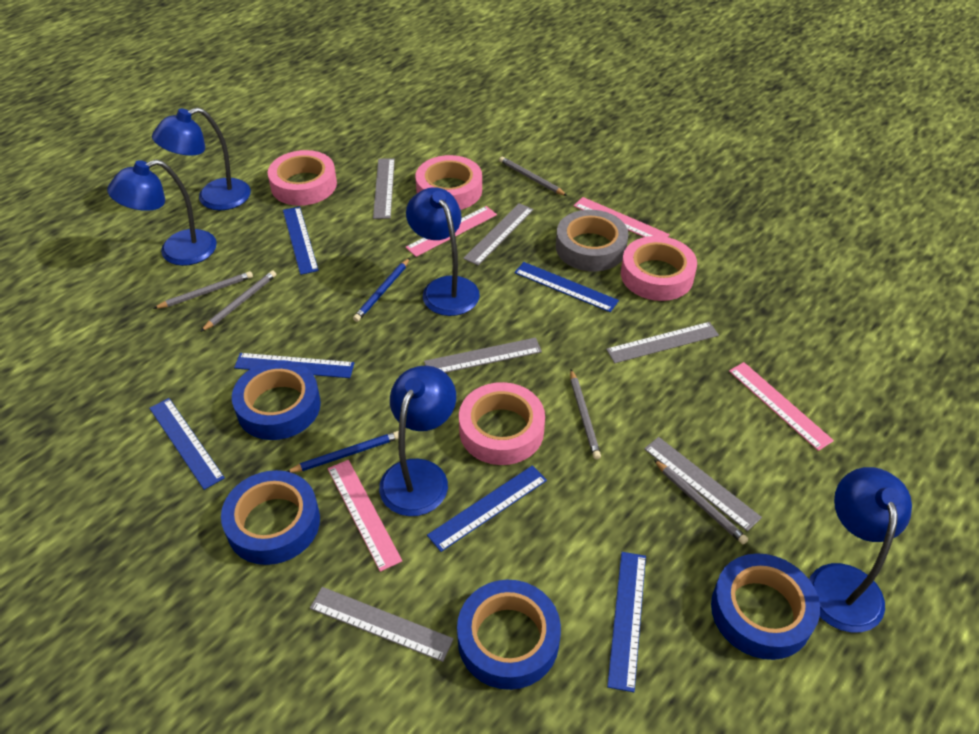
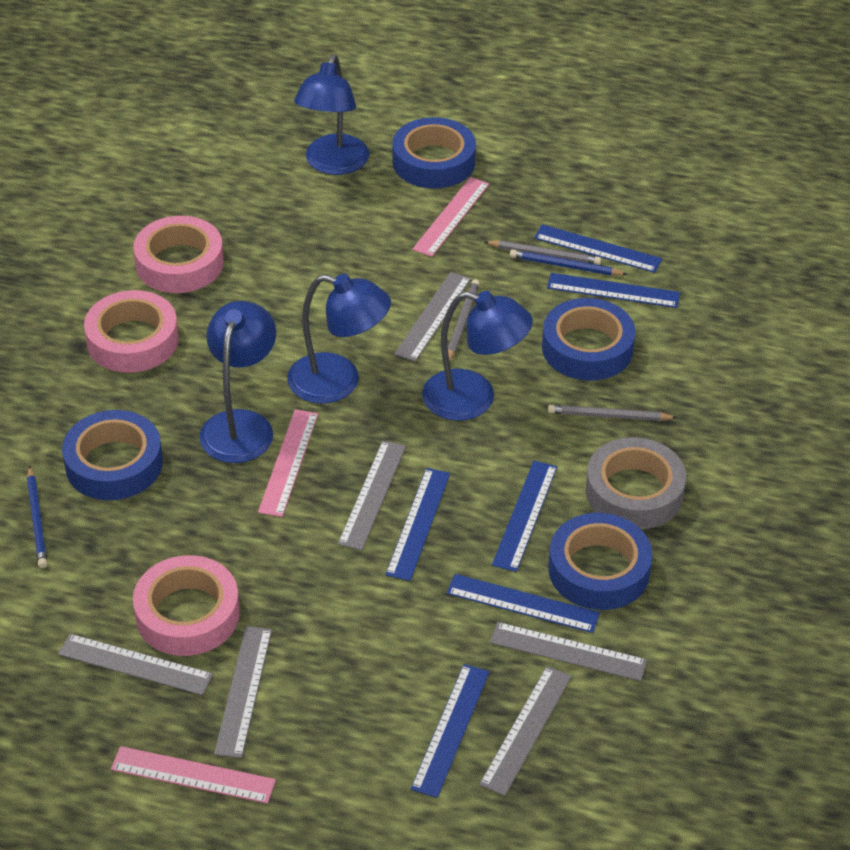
blue lamp: 5 -> 4
grey pencil: 5 -> 3
pink ruler: 4 -> 3
pink tape: 4 -> 3

